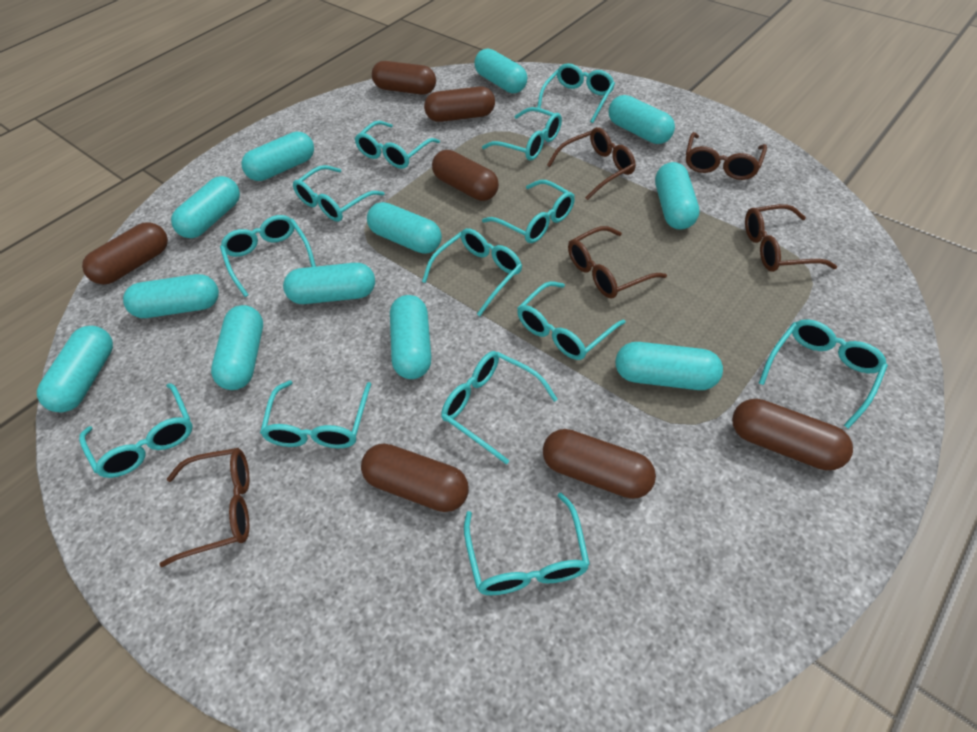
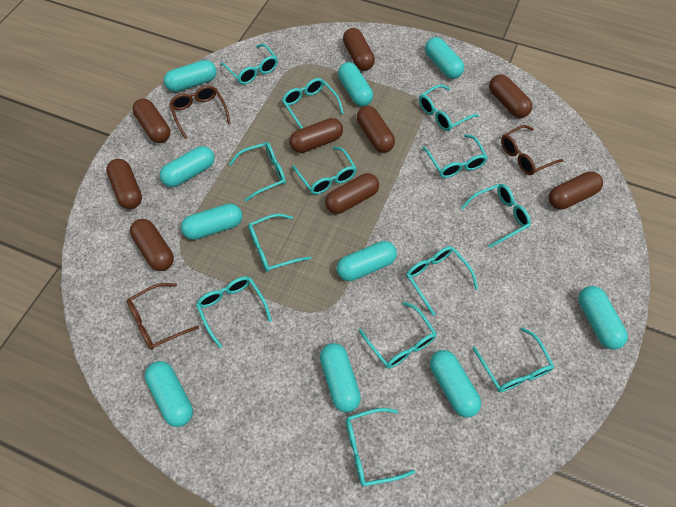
brown capsule: 7 -> 9
brown glasses: 5 -> 3
turquoise capsule: 12 -> 10

